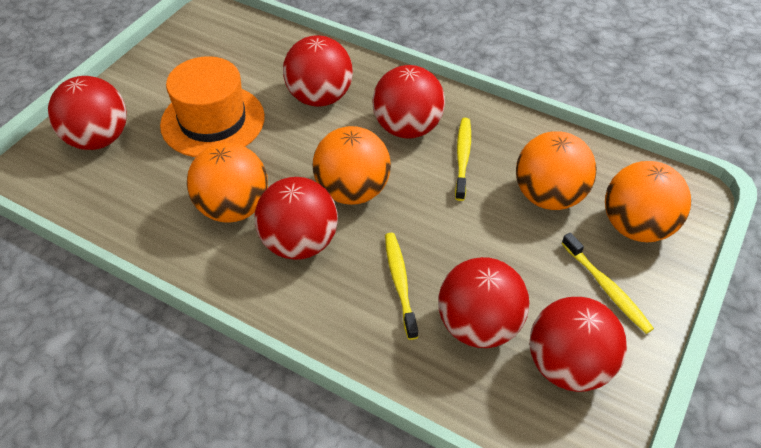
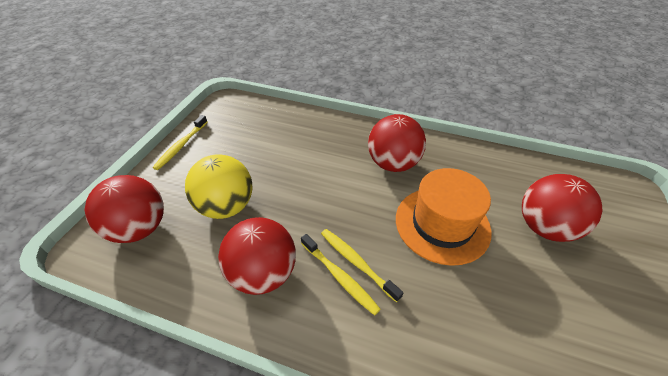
orange ball: 4 -> 0
red ball: 6 -> 4
yellow ball: 0 -> 1

